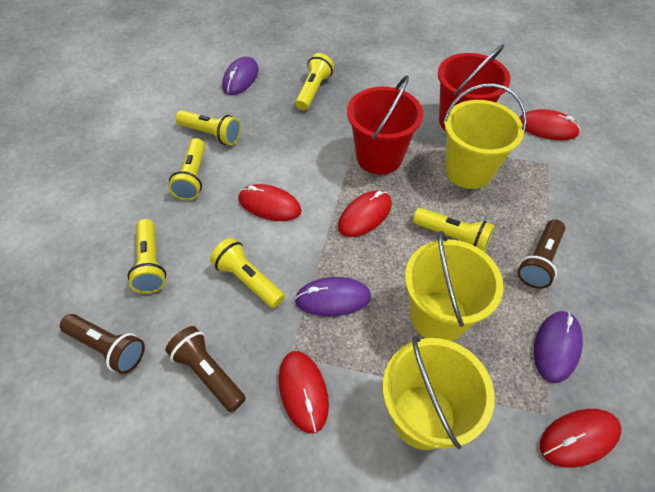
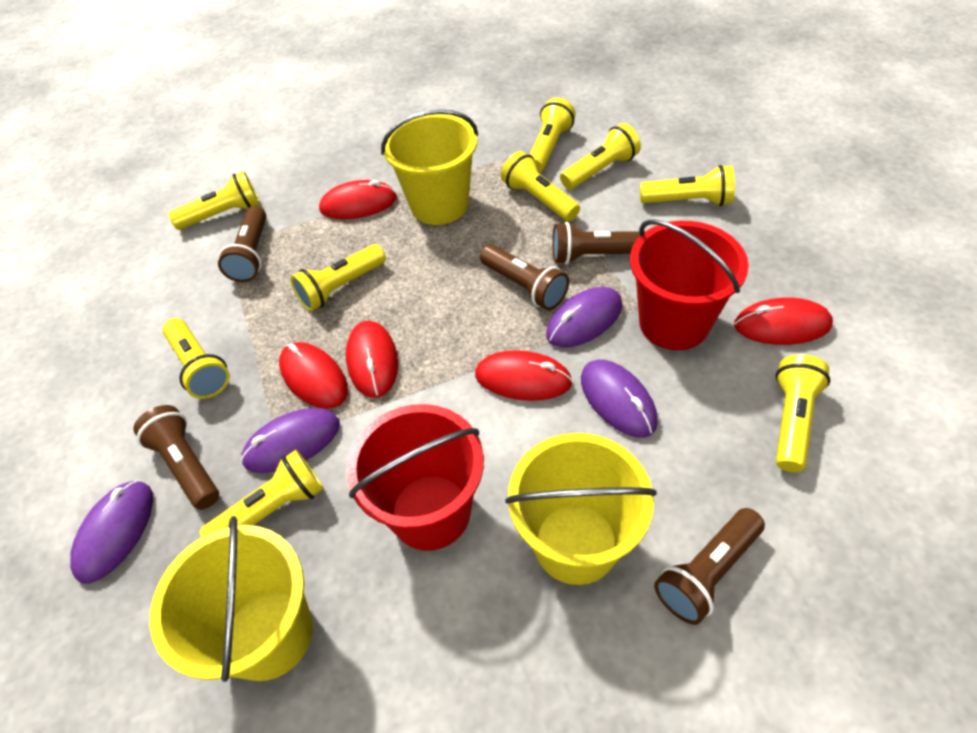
brown flashlight: 3 -> 5
purple mouse: 3 -> 4
yellow flashlight: 6 -> 9

